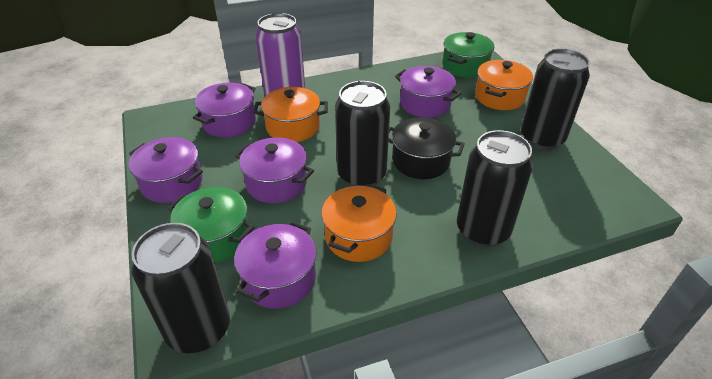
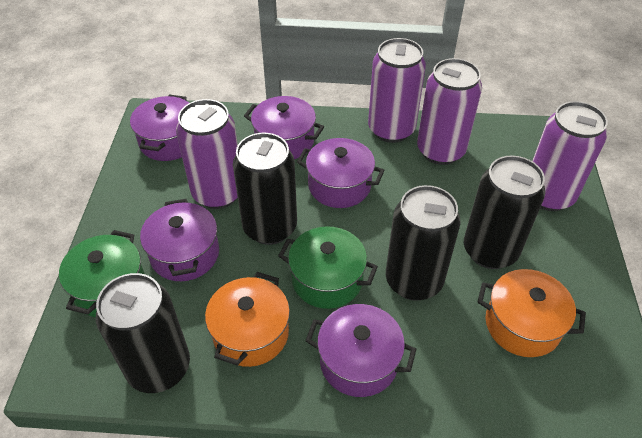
black pot: 1 -> 0
orange pot: 3 -> 2
purple can: 1 -> 4

